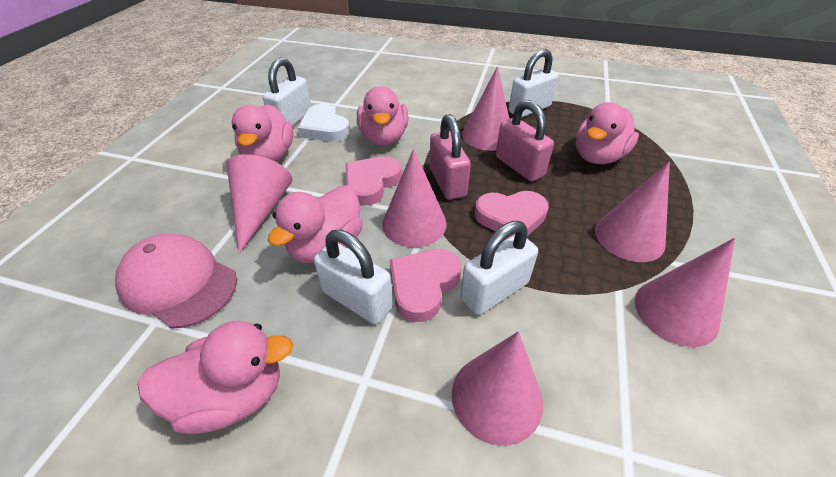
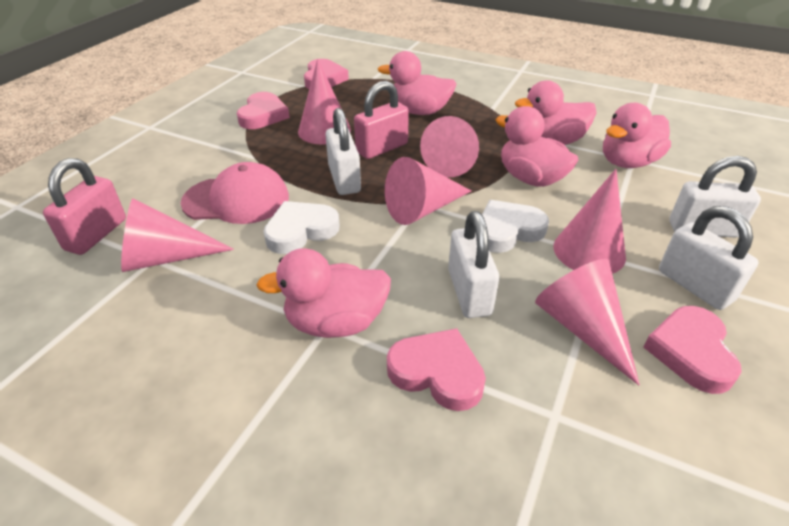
pink heart: 3 -> 4
white heart: 1 -> 2

